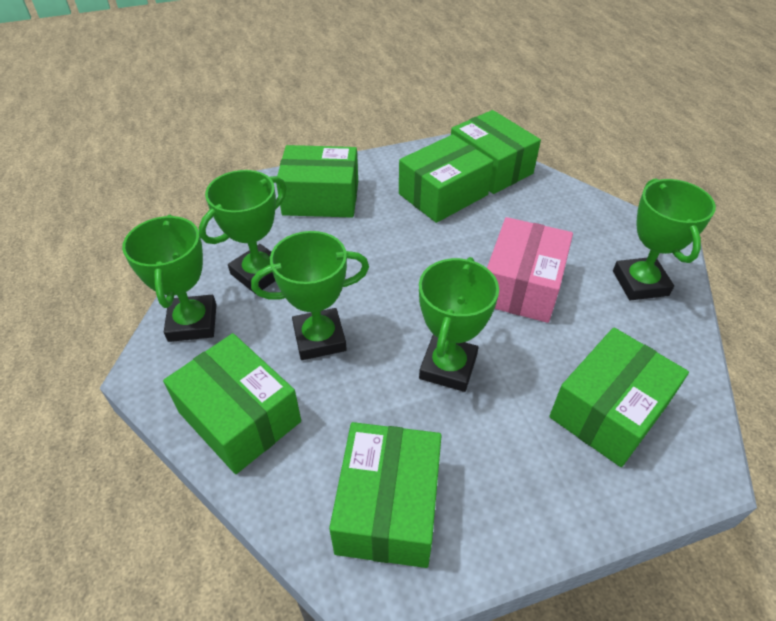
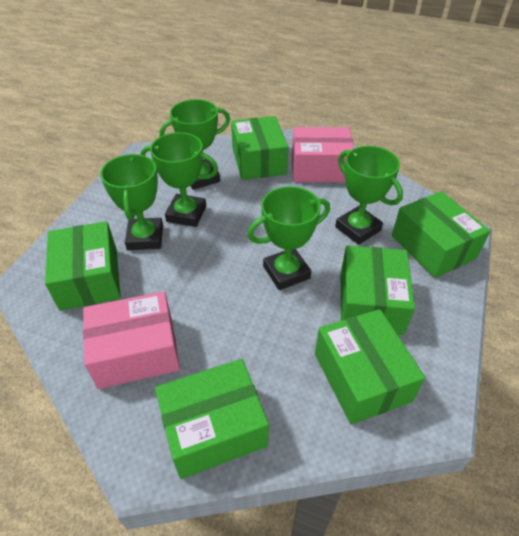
pink box: 1 -> 2

